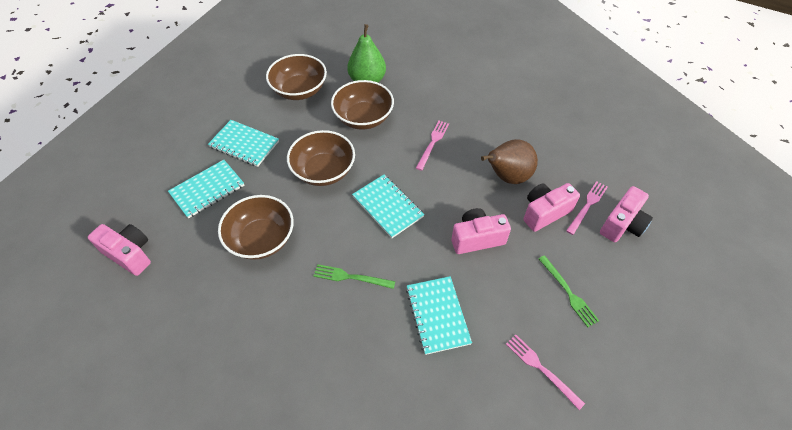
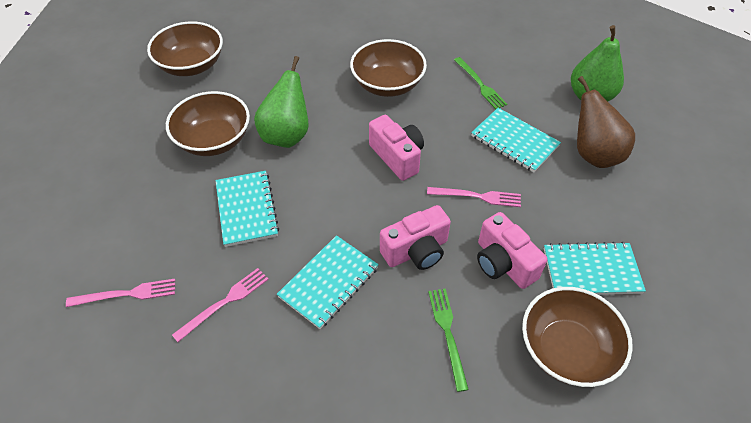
green pear: 1 -> 2
pink camera: 4 -> 3

